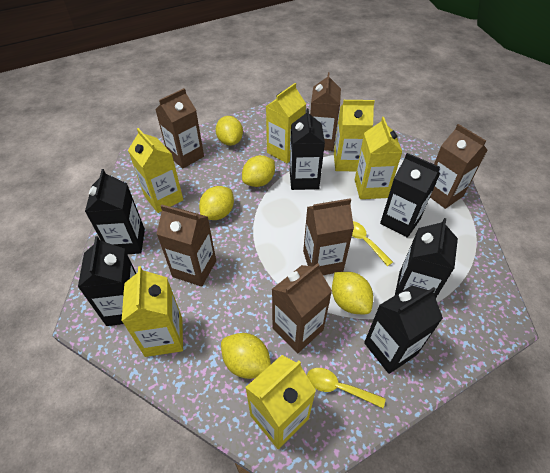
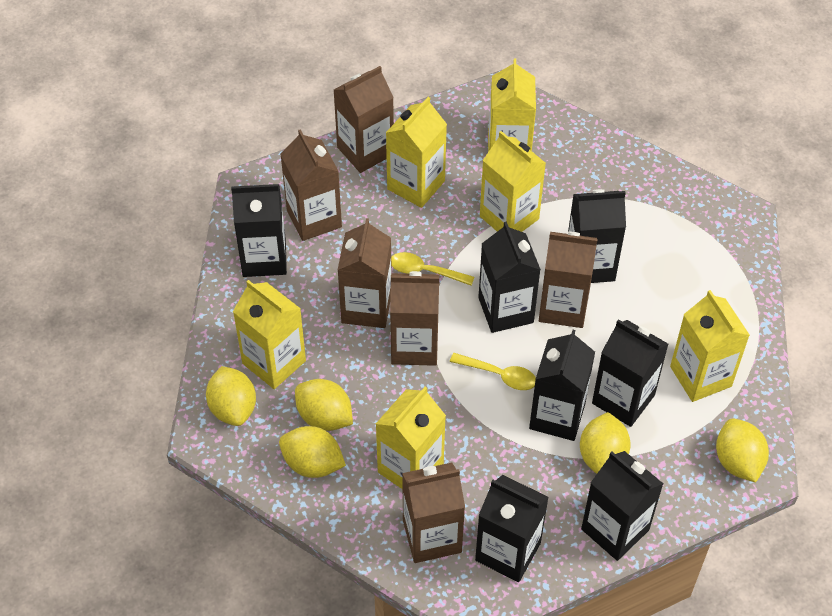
black carton: 6 -> 7

